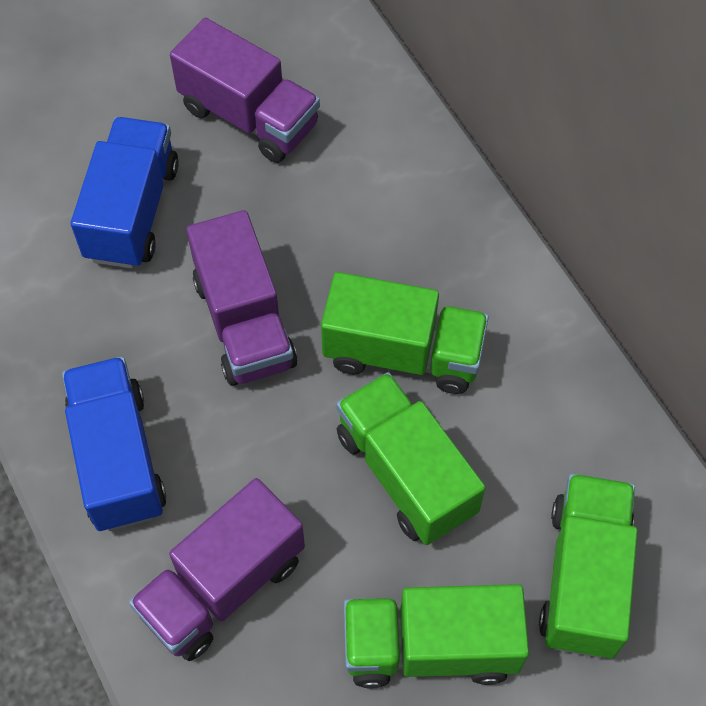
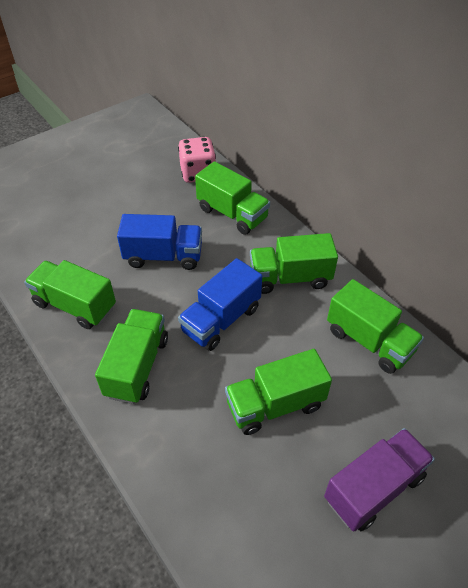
green truck: 4 -> 6
pink dice: 0 -> 1
purple truck: 3 -> 1

